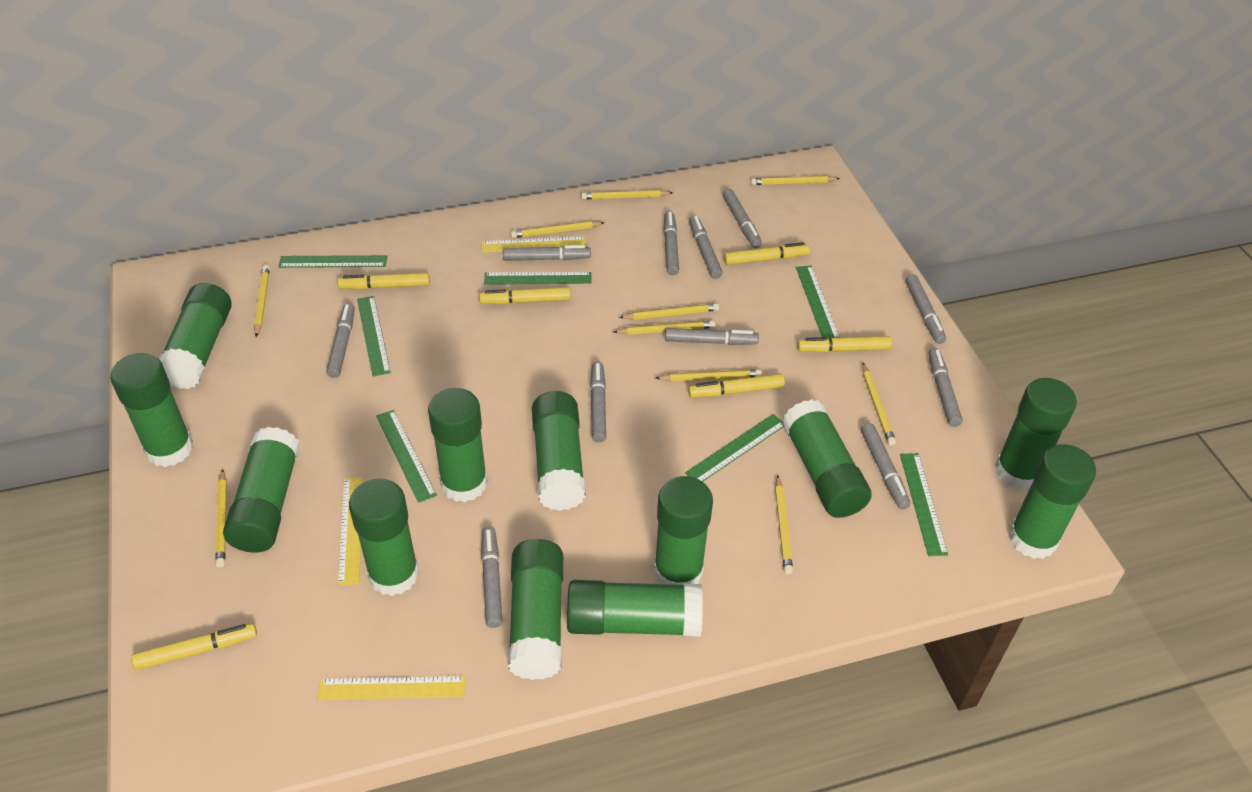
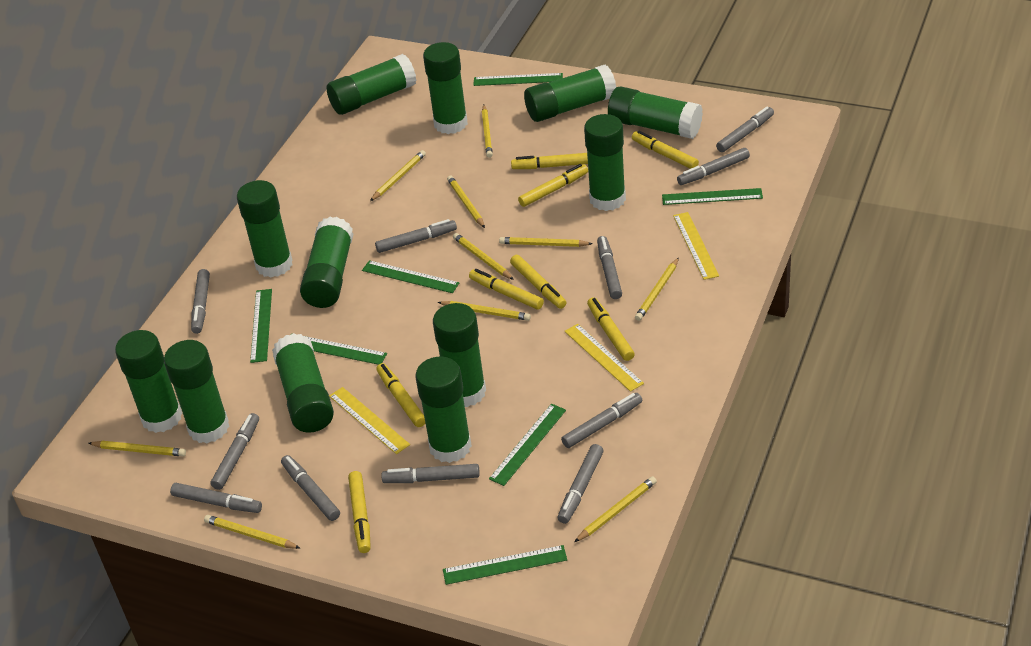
yellow marker: 6 -> 8

